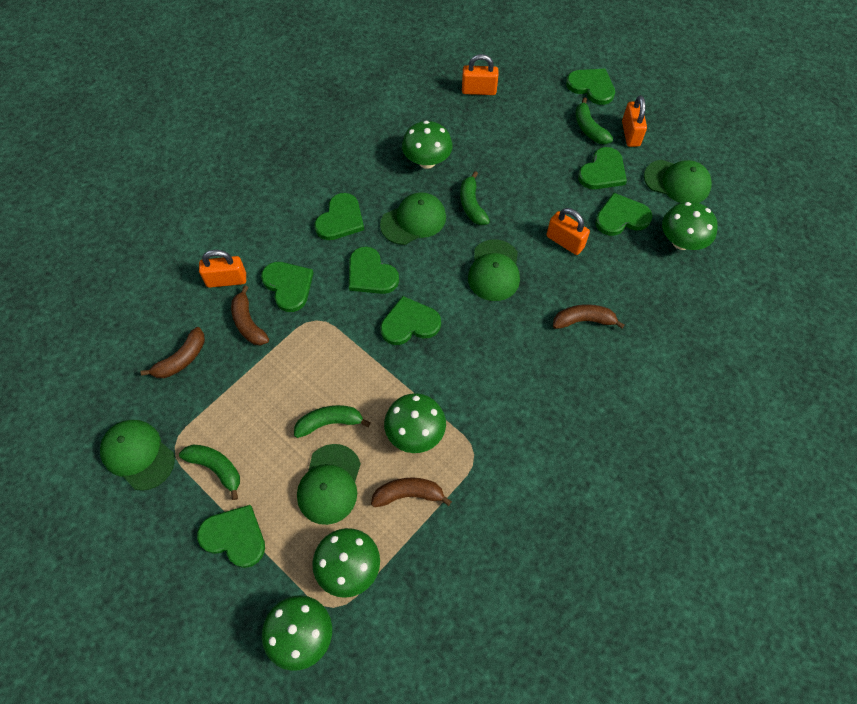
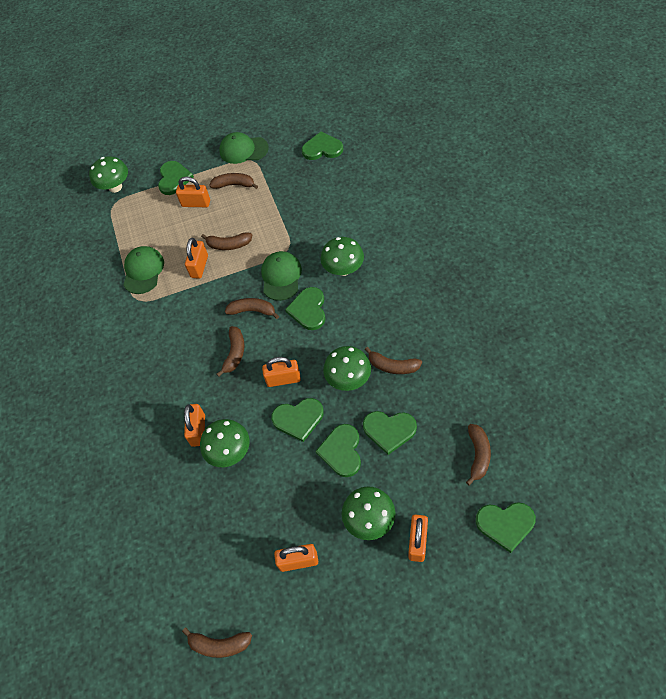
brown banana: 4 -> 7
green banana: 4 -> 0
green cap: 5 -> 3
green heart: 8 -> 7
orange padlock: 4 -> 6

